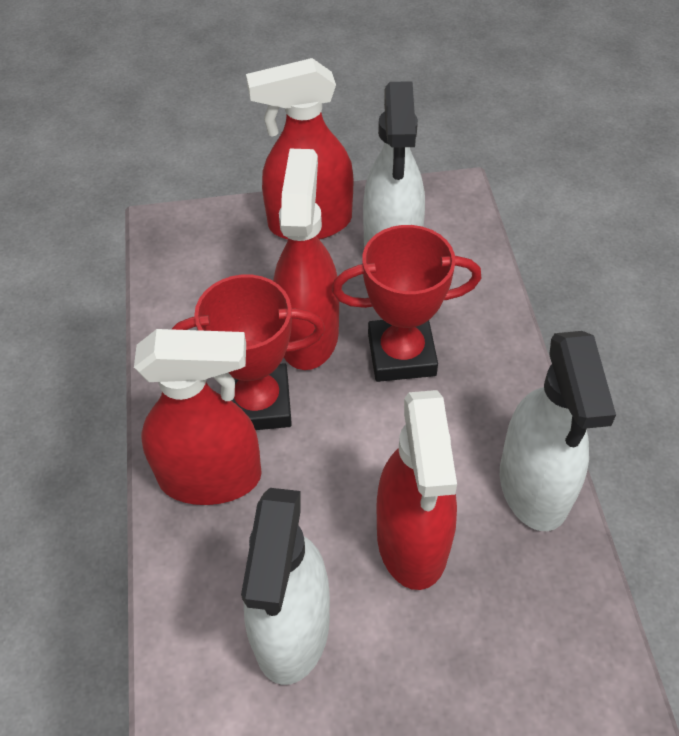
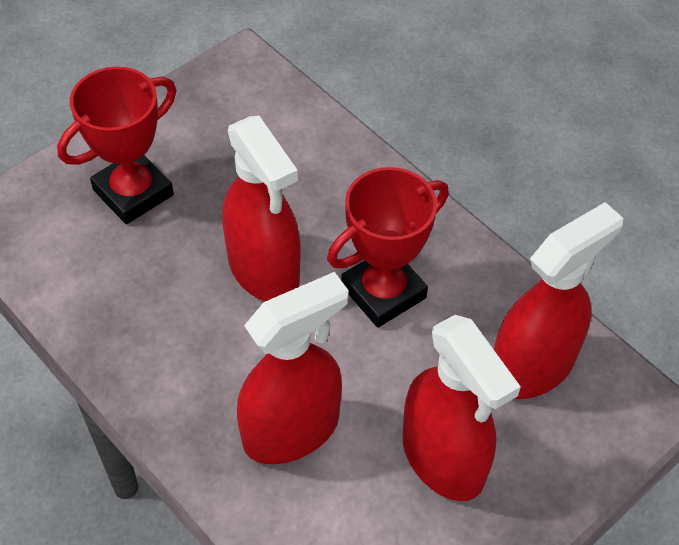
white spray bottle: 3 -> 0

